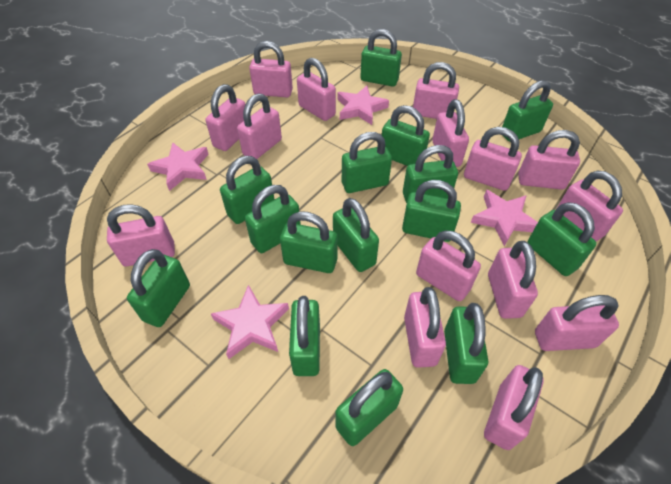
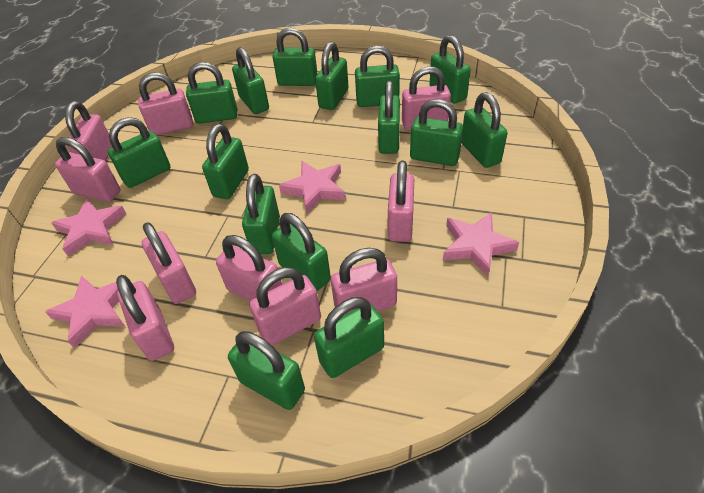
pink padlock: 15 -> 10

